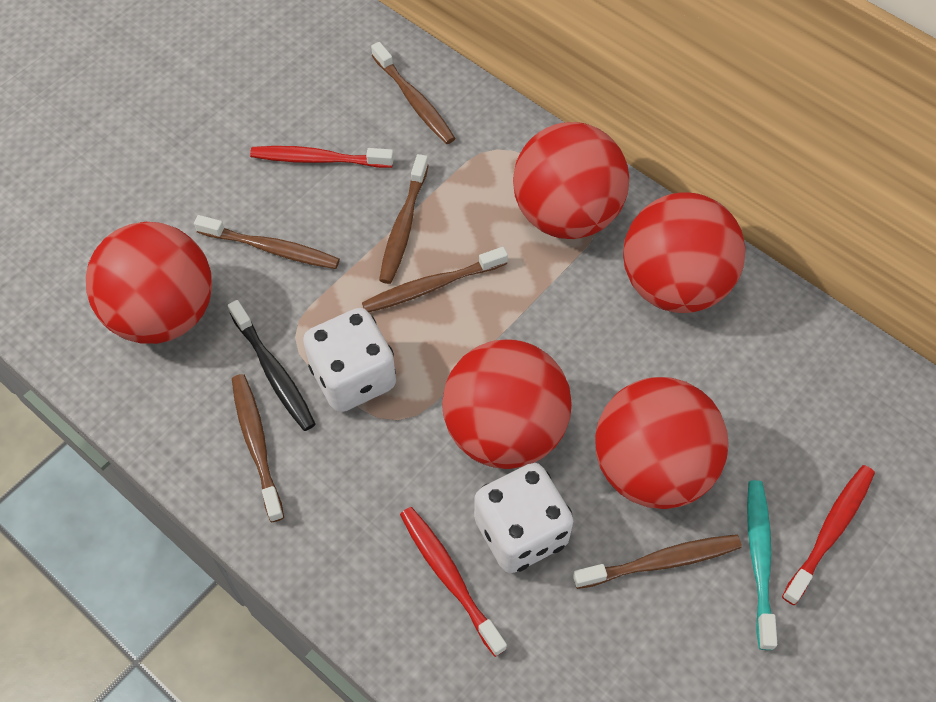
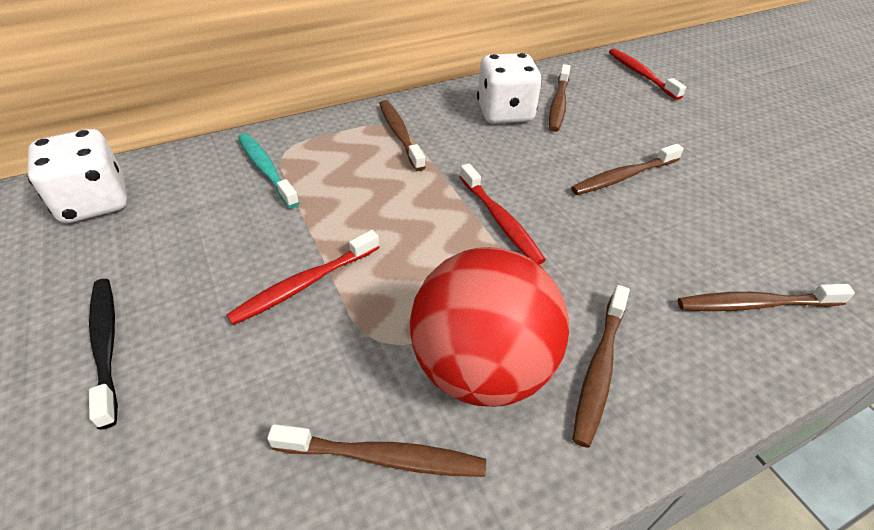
red ball: 5 -> 1

